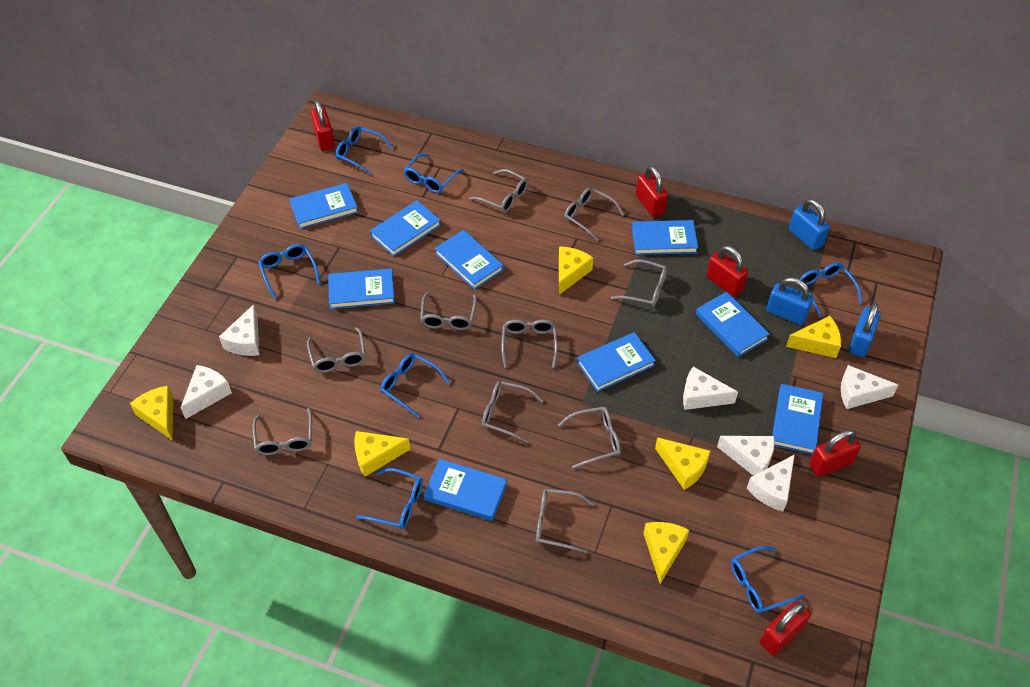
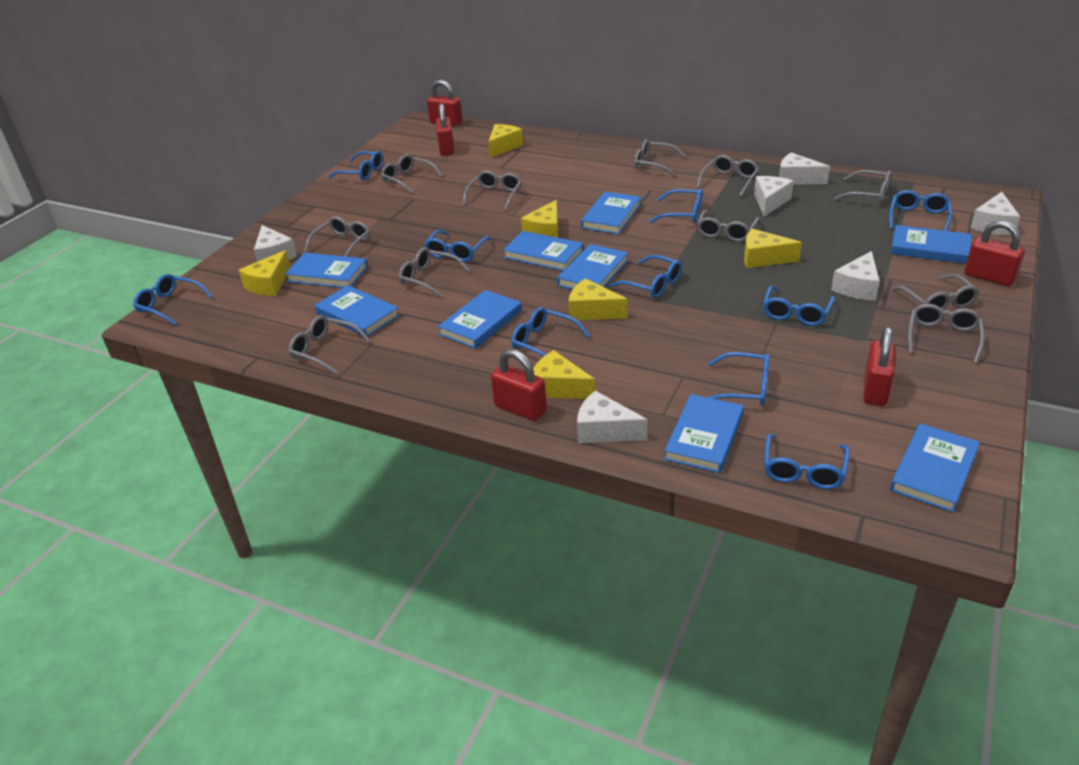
blue glasses: 7 -> 10
blue padlock: 3 -> 0
grey glasses: 10 -> 11

